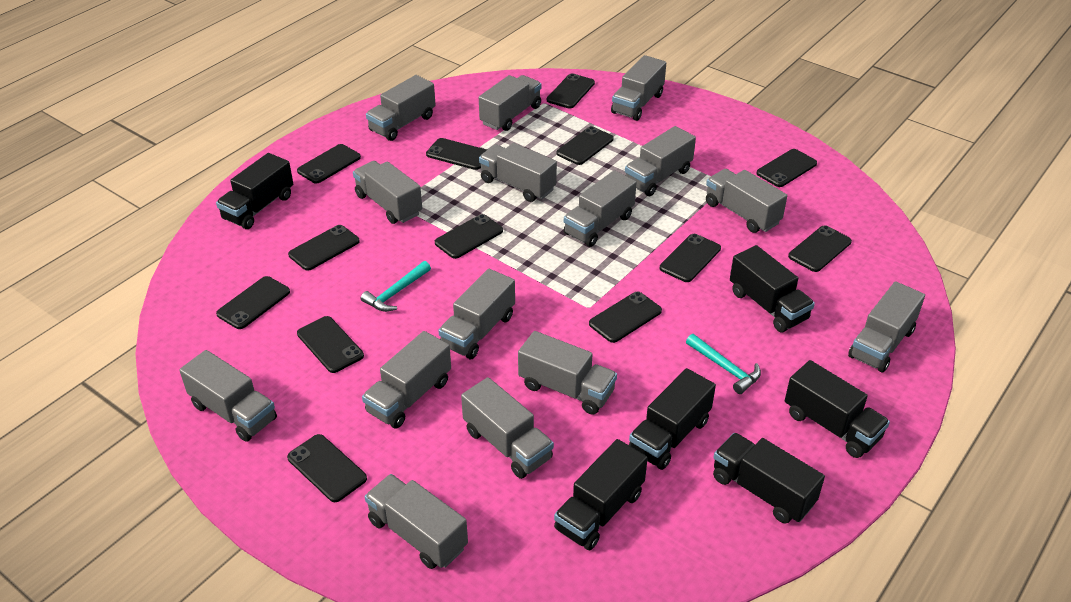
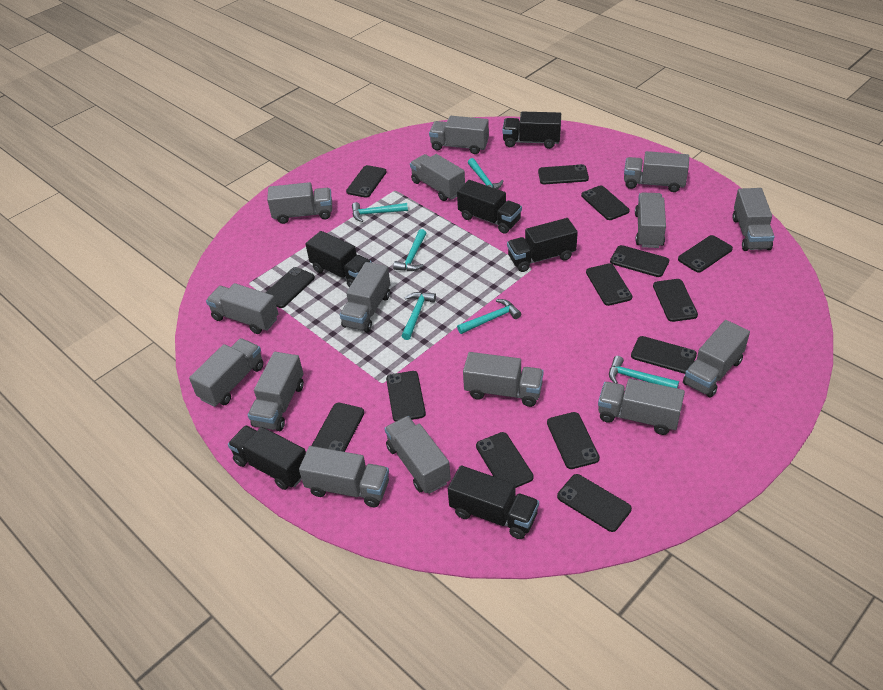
black phone: 13 -> 14
turquoise hammer: 2 -> 6

